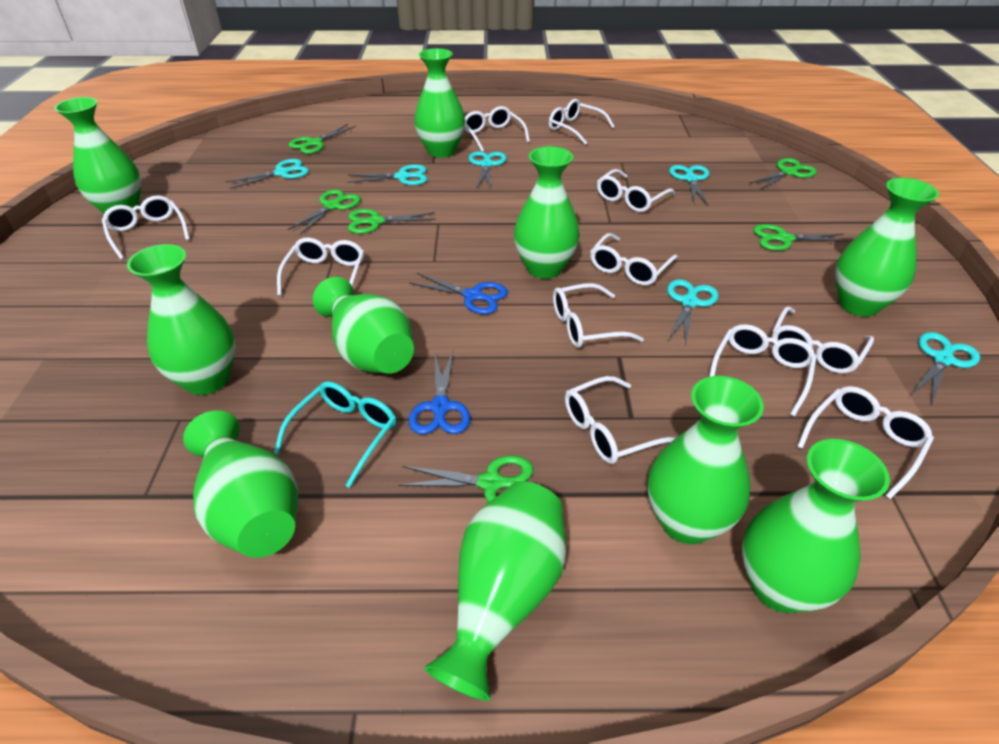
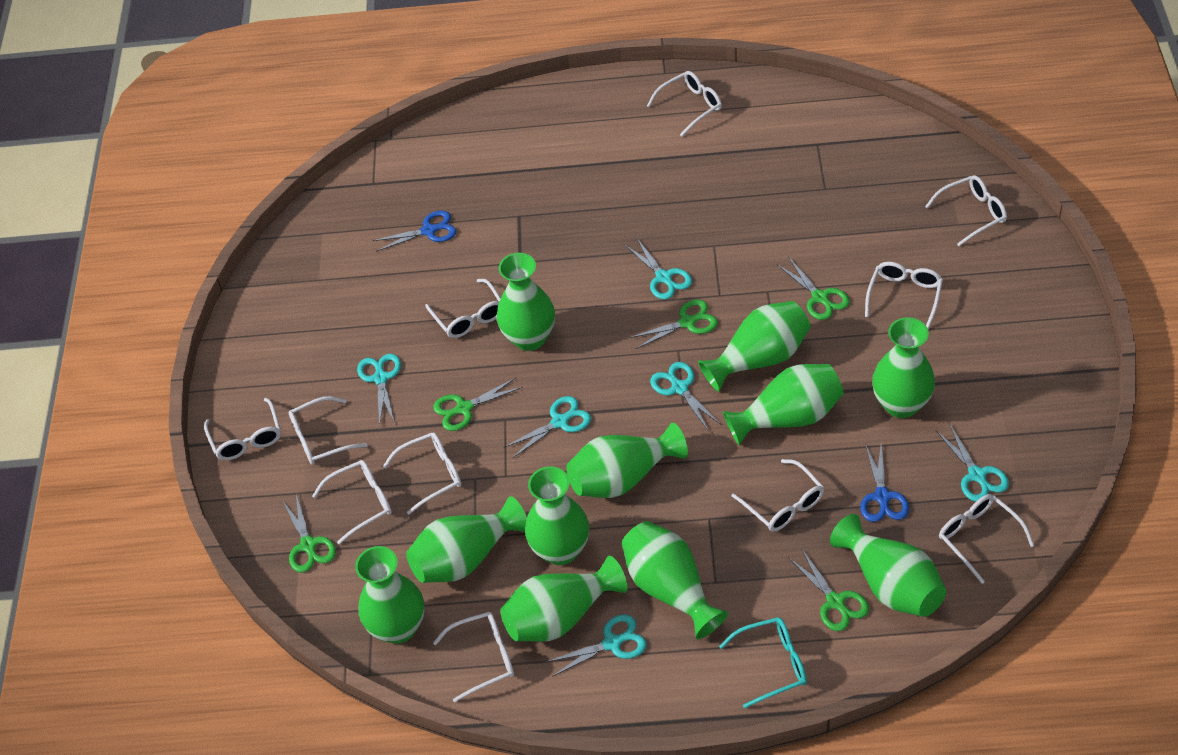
green scissors: 6 -> 5
green vase: 10 -> 11

